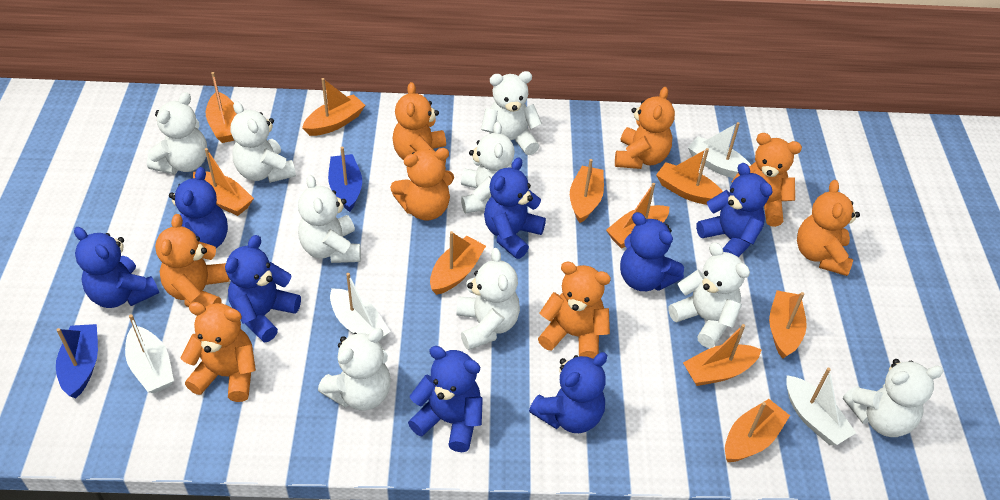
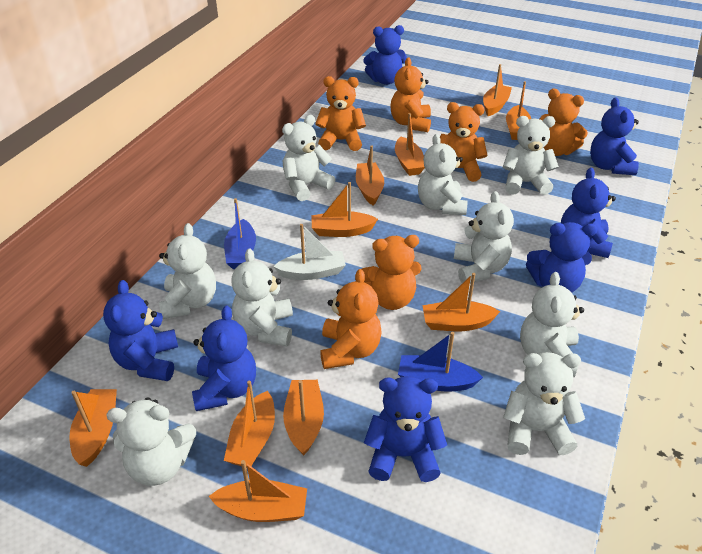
blue teddy bear: 8 -> 7
orange teddy bear: 8 -> 6
white boat: 4 -> 1

